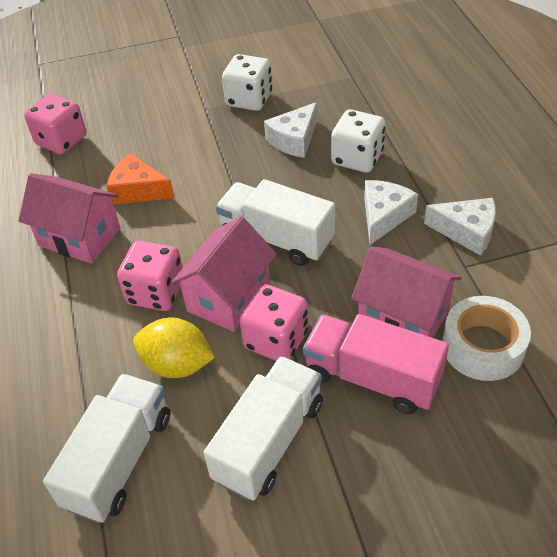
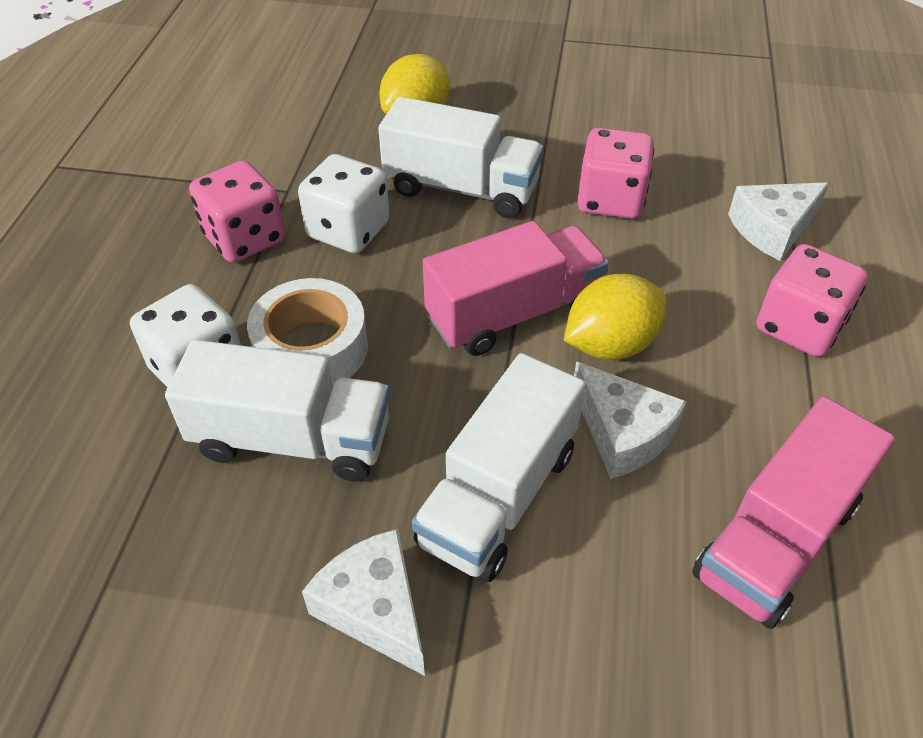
orange cheese: 1 -> 0
pink house: 3 -> 0
pink truck: 1 -> 2
yellow lemon: 1 -> 2

